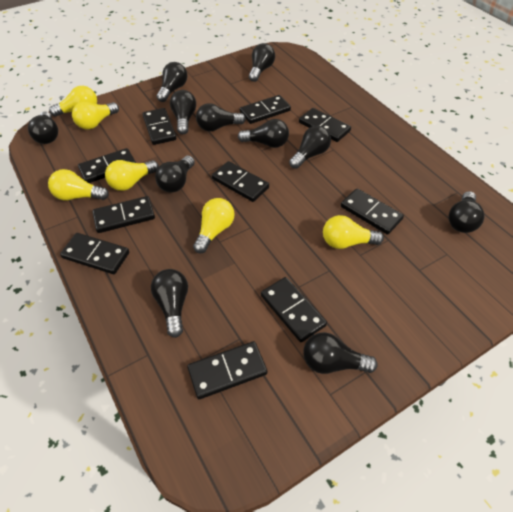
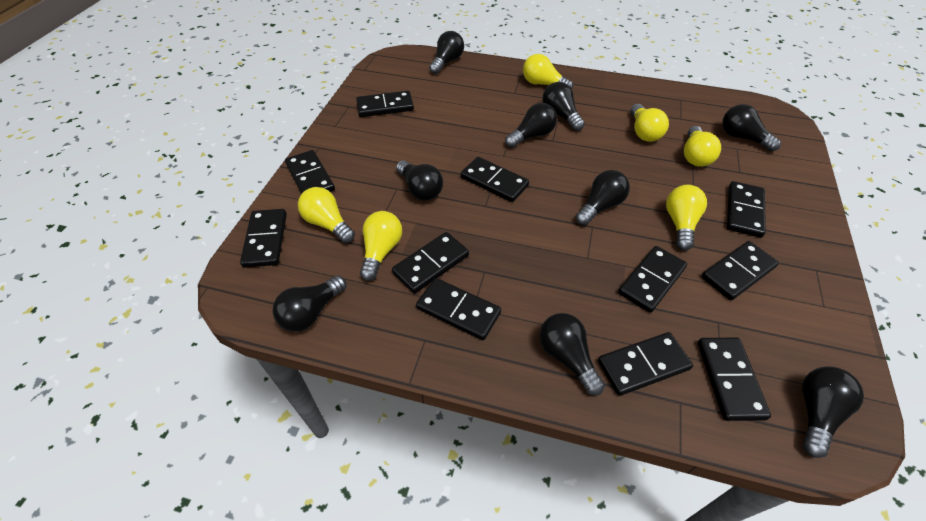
black domino: 10 -> 11
black light bulb: 11 -> 9

